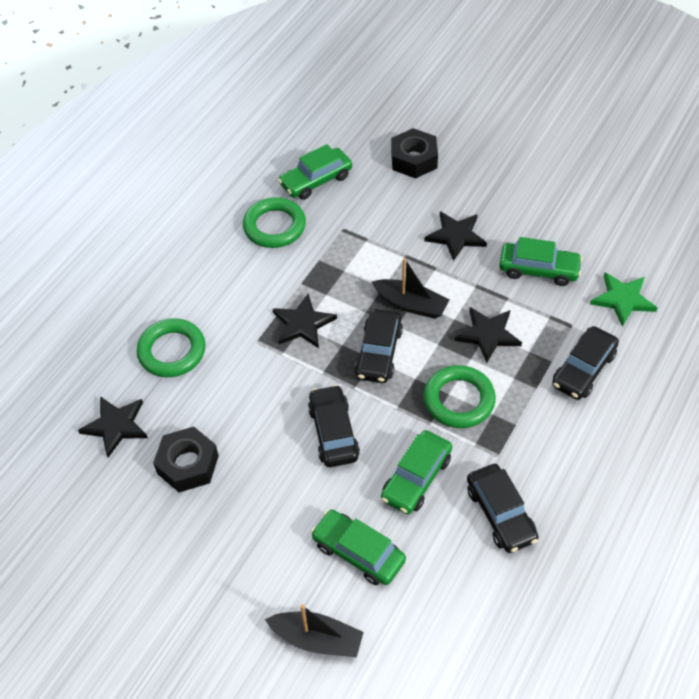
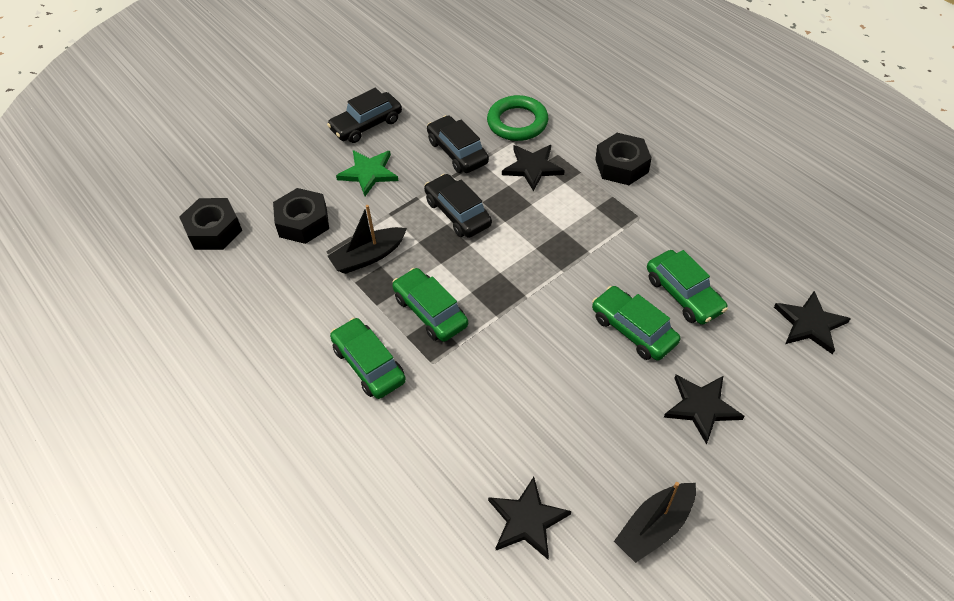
black car: 4 -> 3
black nut: 2 -> 3
green ring: 3 -> 1

